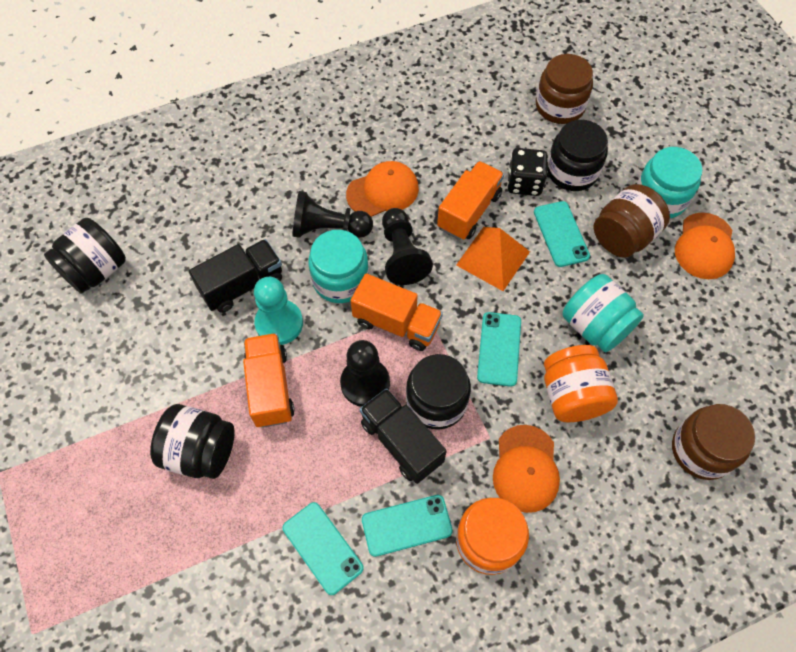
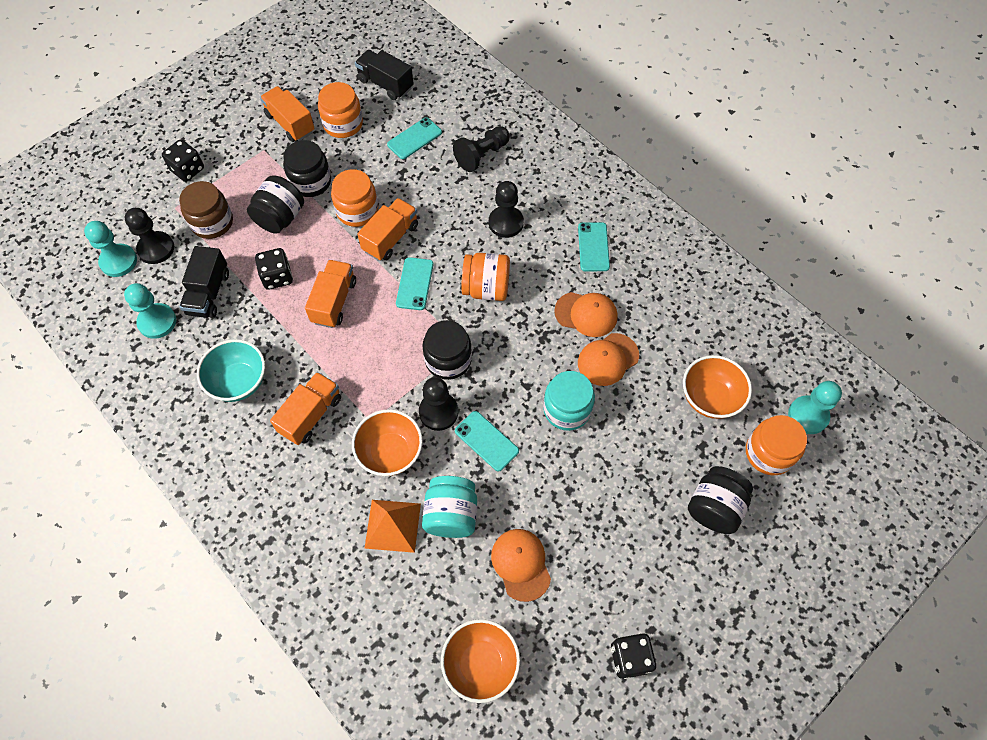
black dice: 1 -> 3
black pawn: 3 -> 4
brown jar: 3 -> 1
orange bowl: 0 -> 3
orange jar: 2 -> 4
orange truck: 3 -> 4
turquoise bowl: 0 -> 1
turquoise jar: 3 -> 2
turquoise pawn: 1 -> 3

